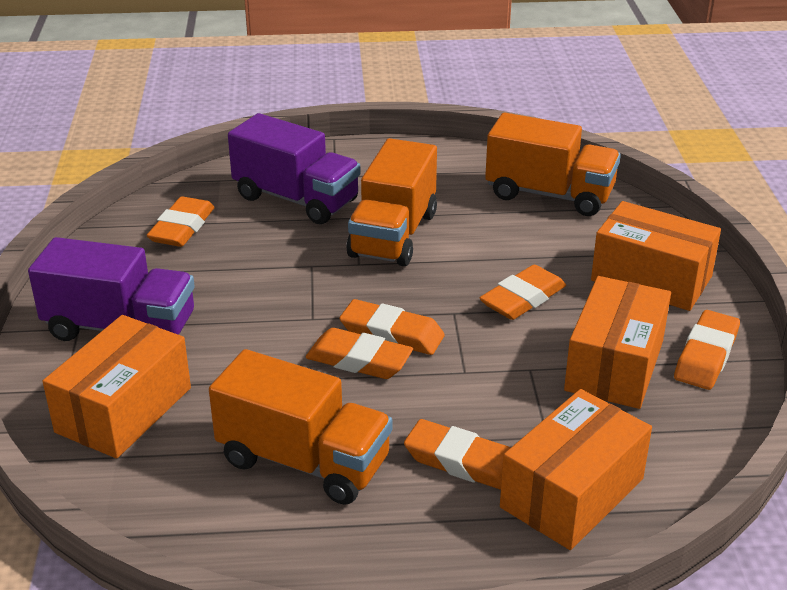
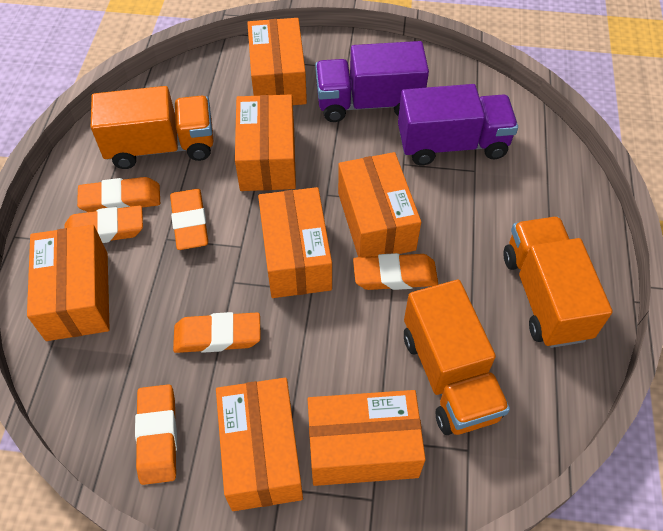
orange box: 4 -> 7

